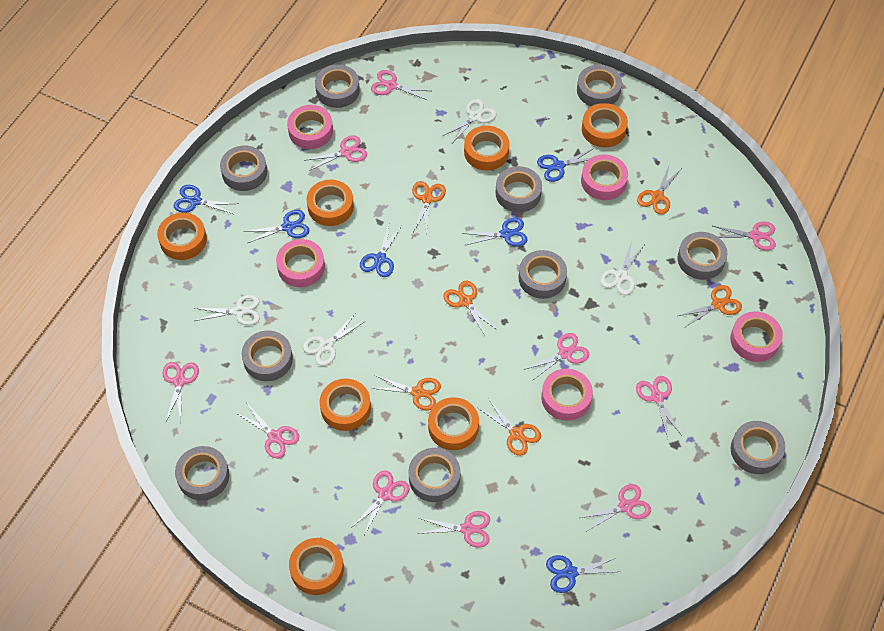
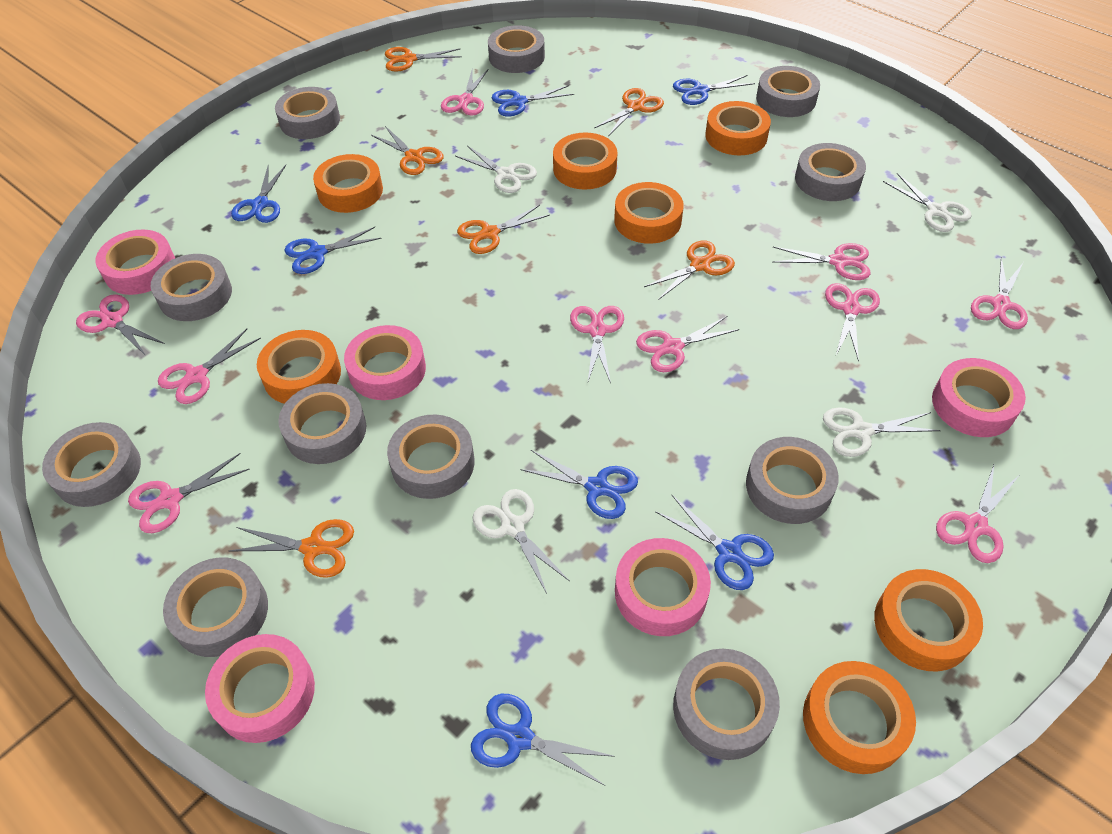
blue scissors: 6 -> 7
grey tape: 10 -> 11

